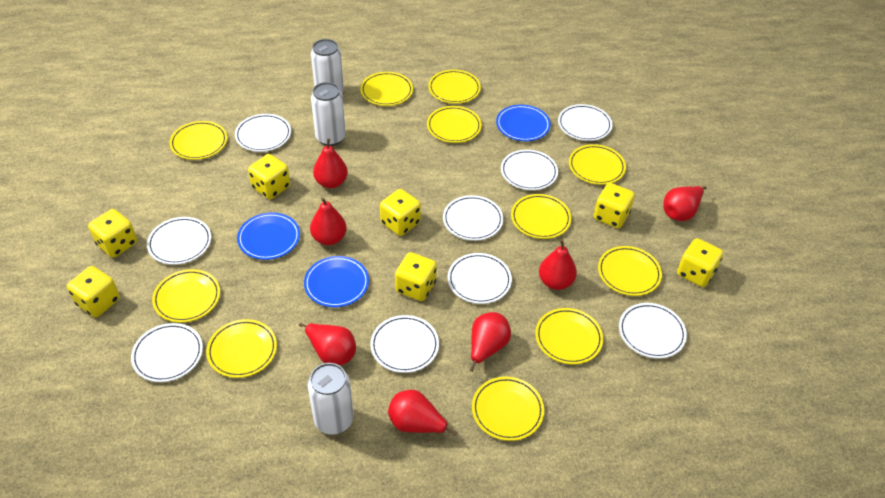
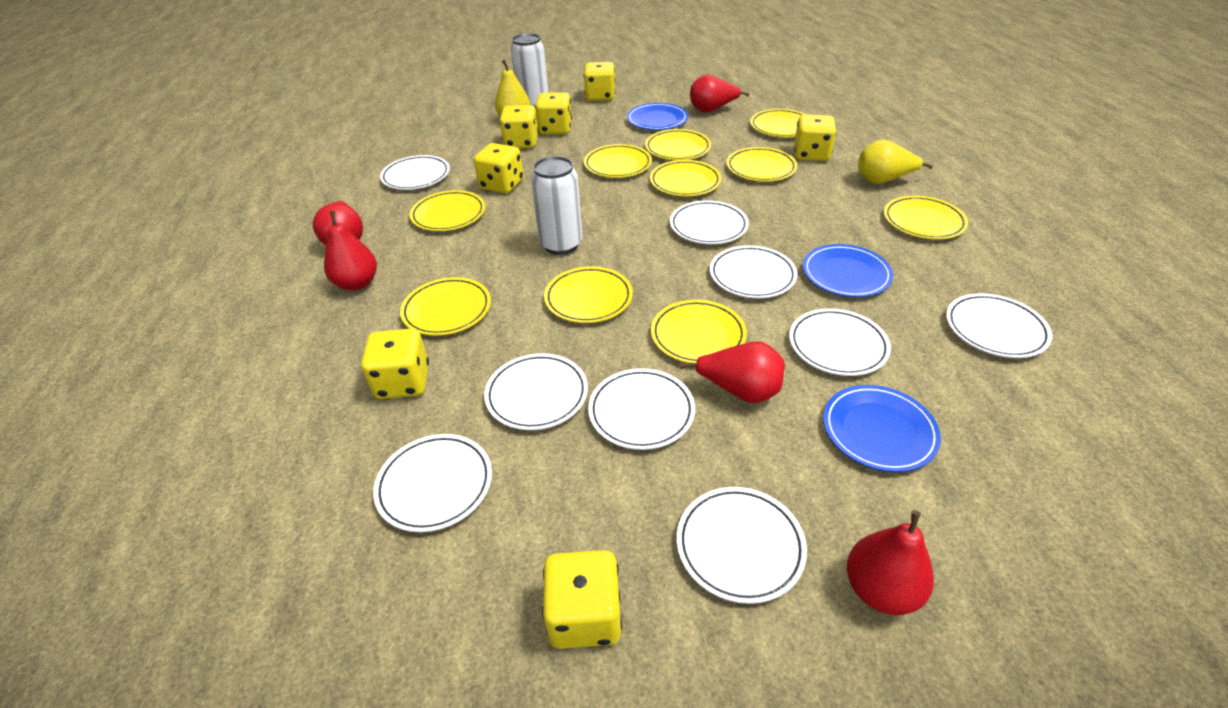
red pear: 7 -> 5
white can: 3 -> 2
yellow pear: 0 -> 2
yellow plate: 11 -> 10

